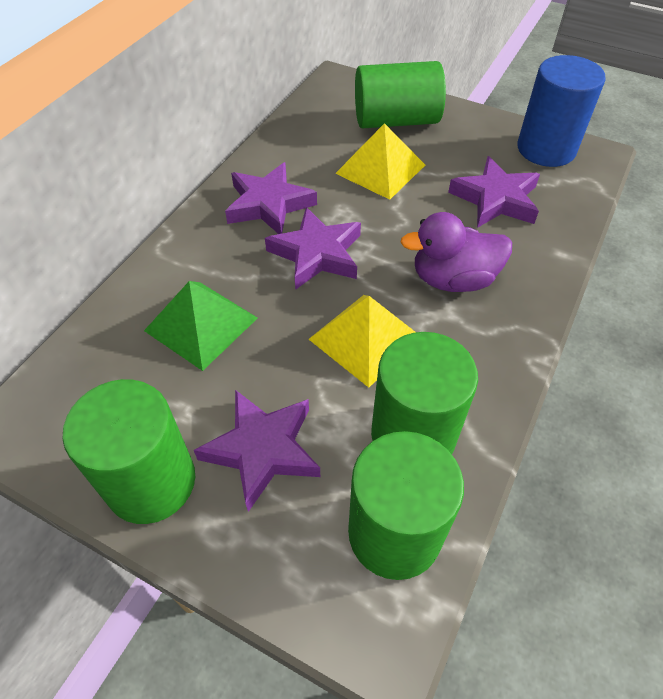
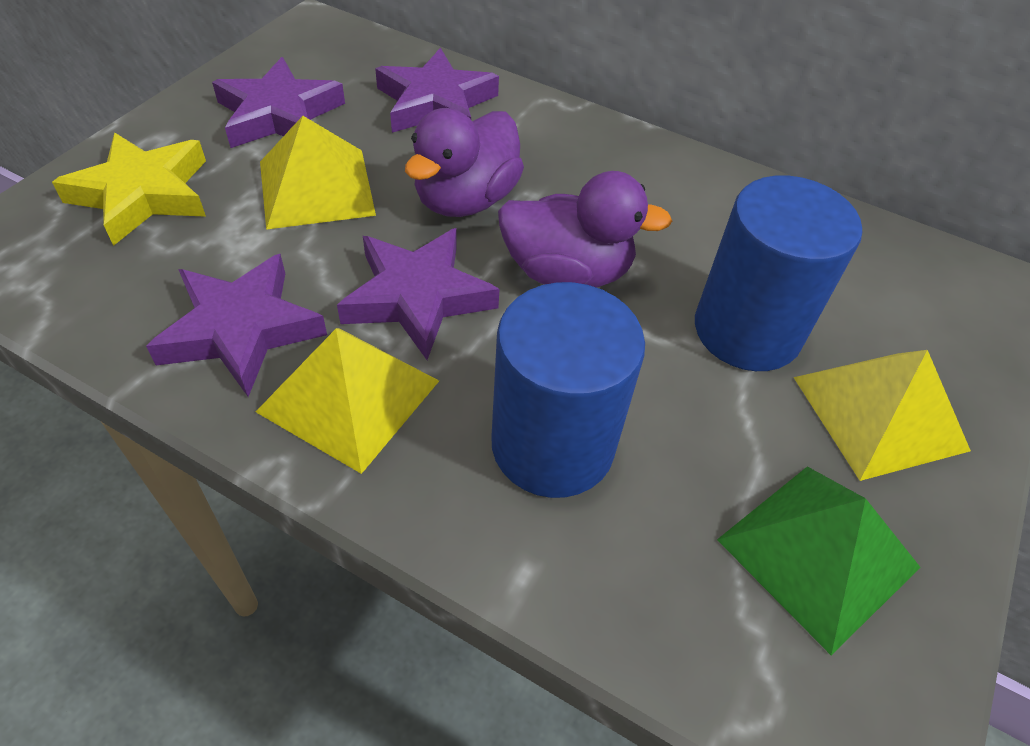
blue cylinder: 1 -> 2
green cylinder: 4 -> 0
purple duck: 1 -> 2
yellow pyramid: 2 -> 3
yellow star: 0 -> 1

